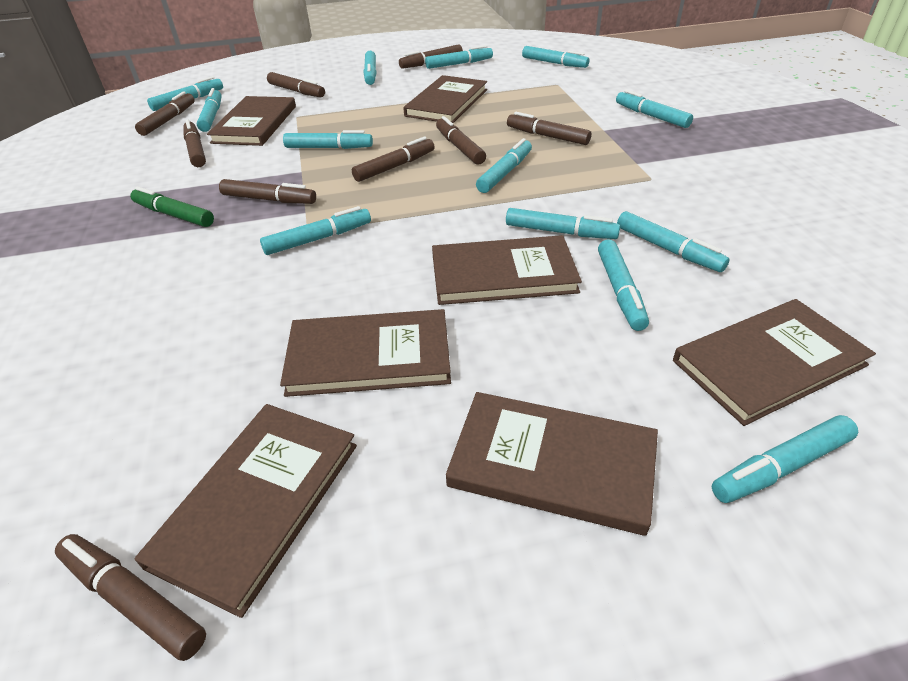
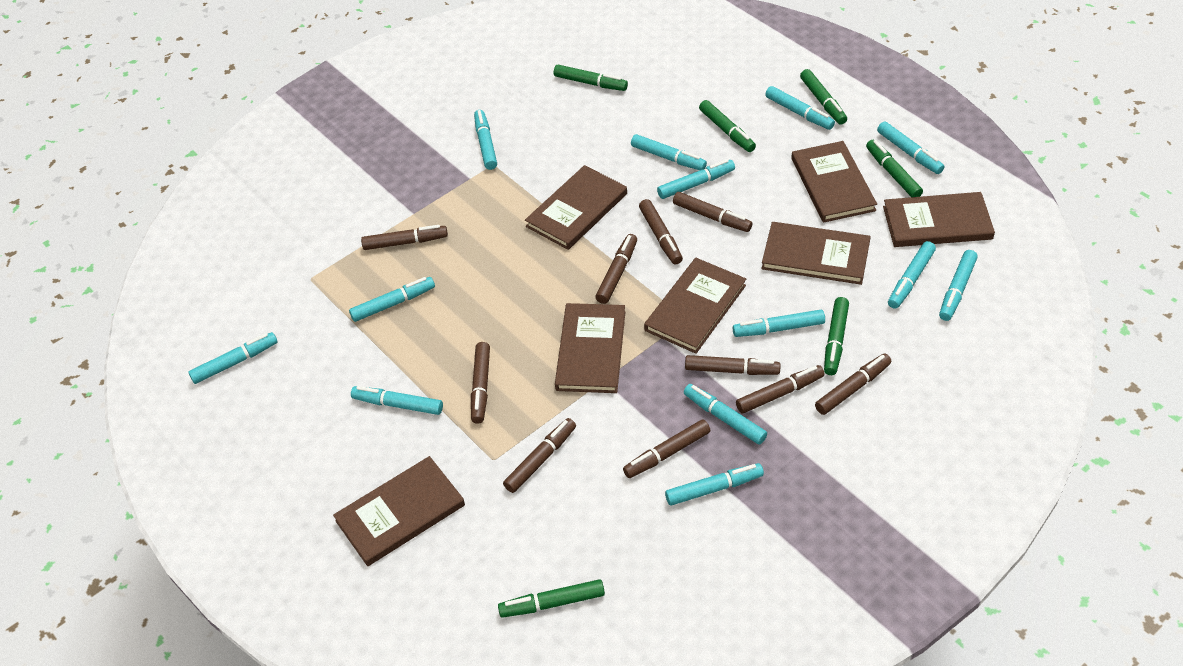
brown marker: 9 -> 10
green marker: 1 -> 6

